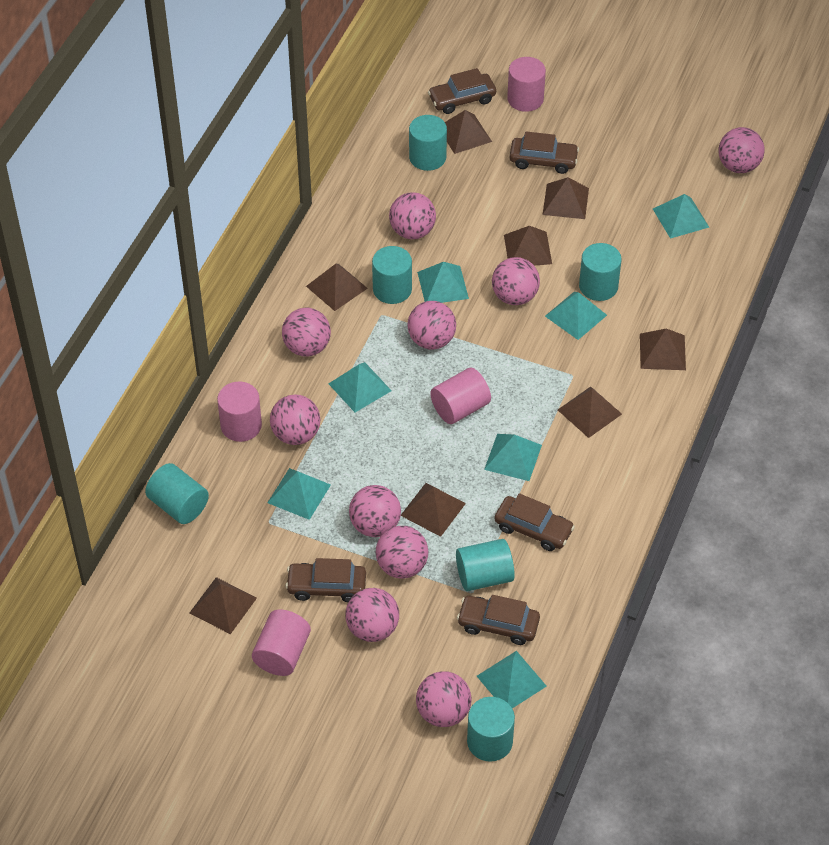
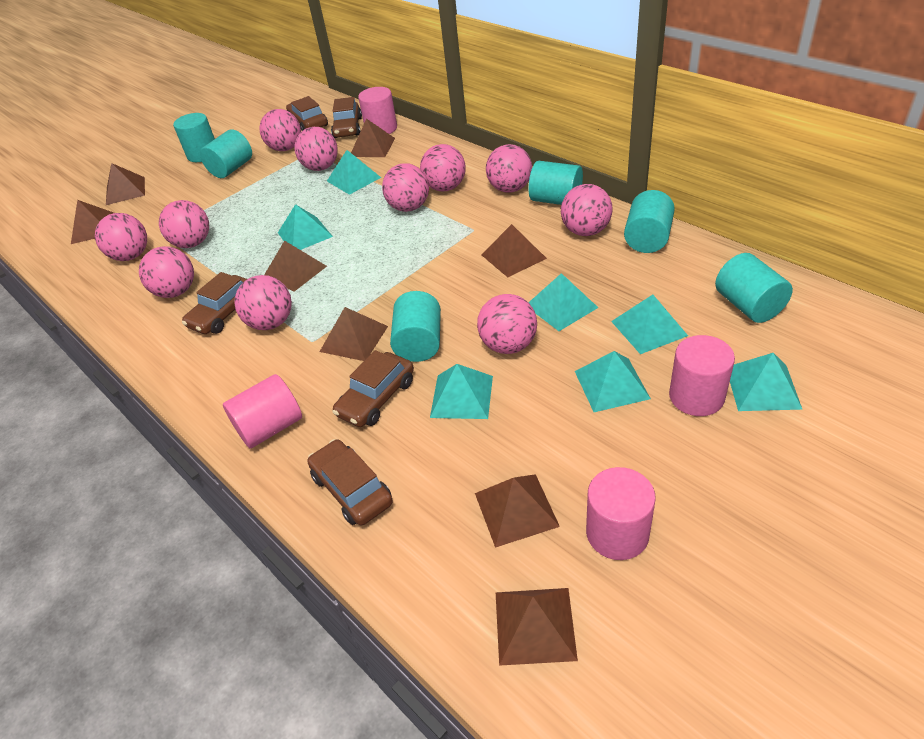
pink ball: 10 -> 11

